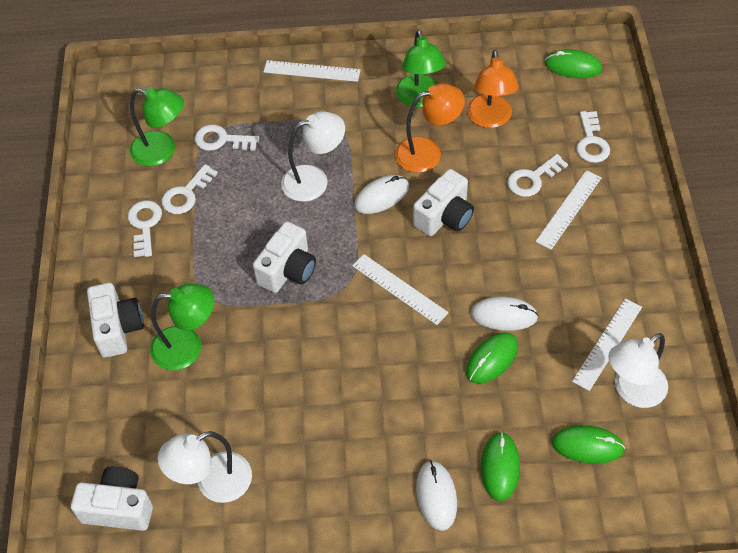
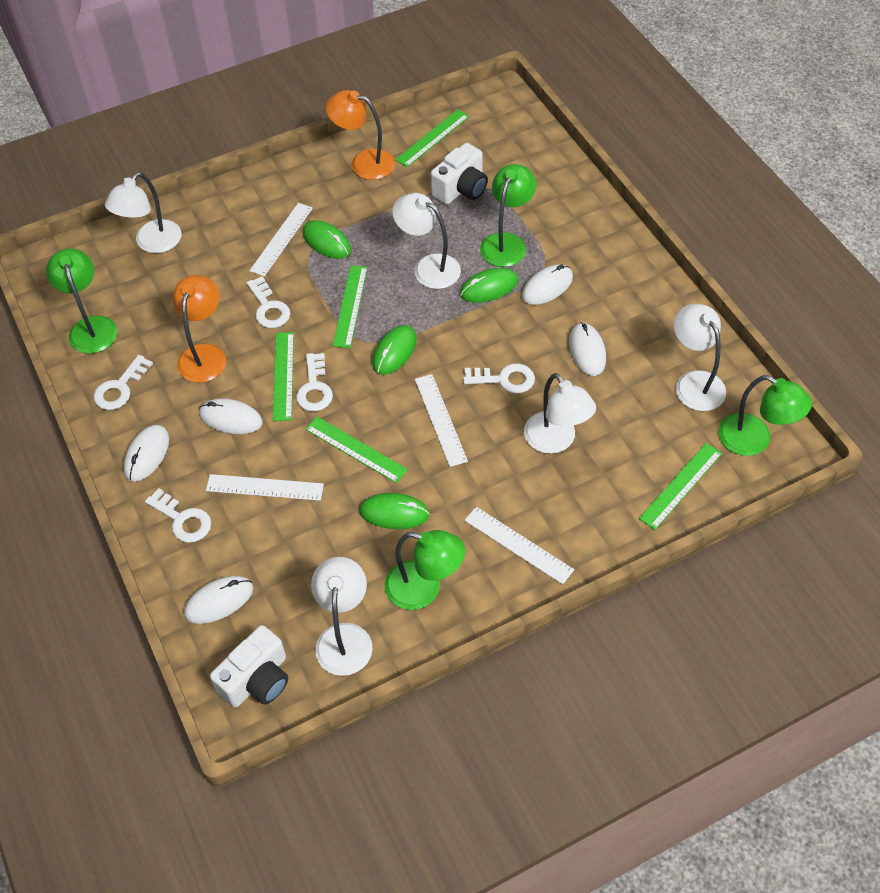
green lamp: 3 -> 4
green ruler: 0 -> 5
white camera: 4 -> 2
white lamp: 3 -> 5
white mouse: 3 -> 5

